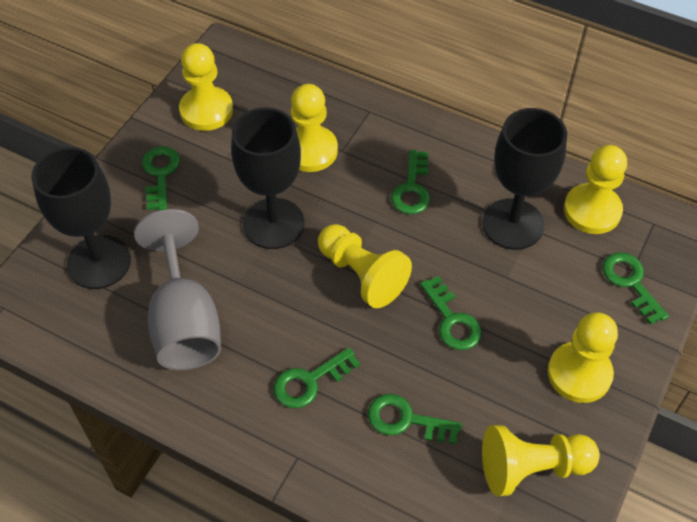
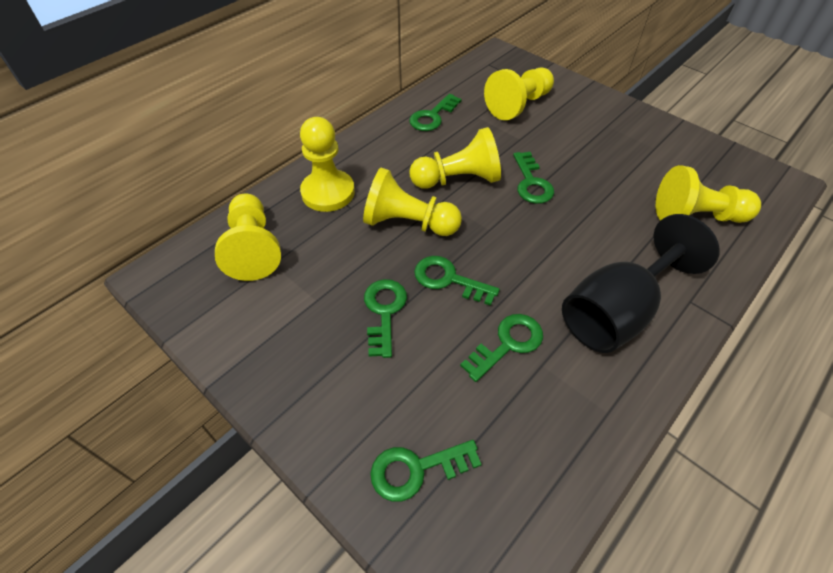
black goblet: 3 -> 1
grey goblet: 1 -> 0

